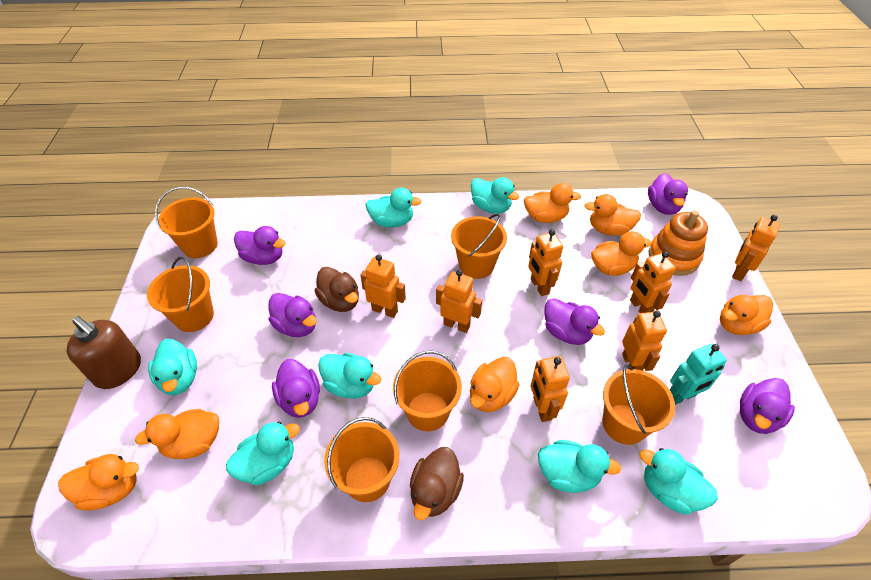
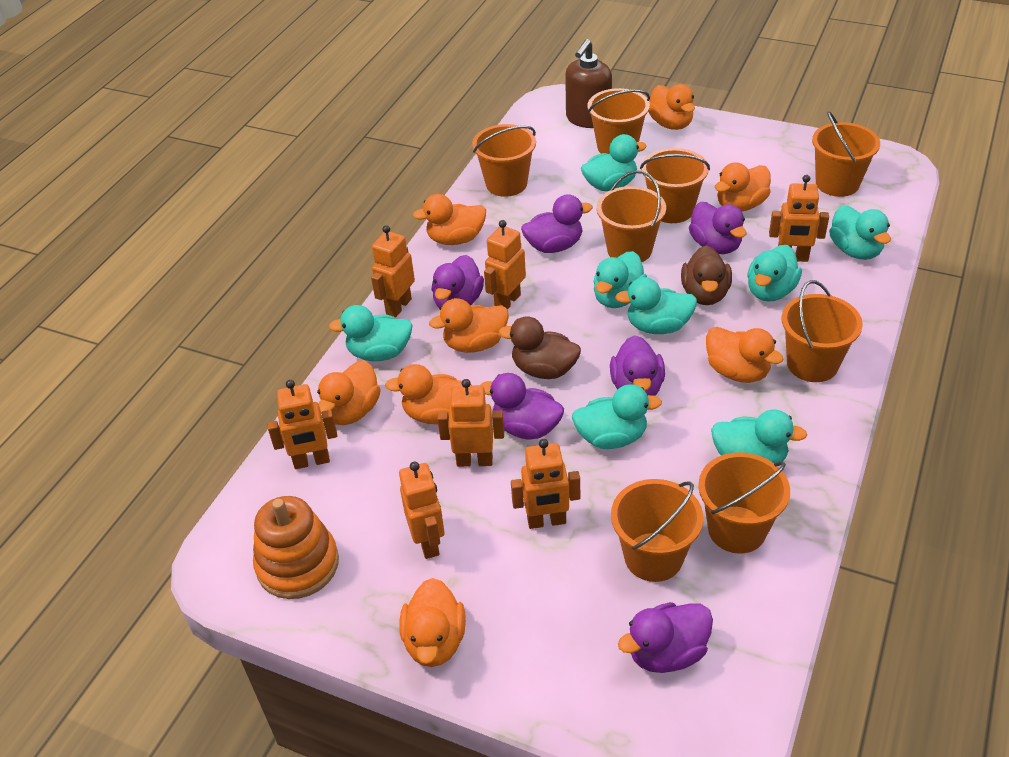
orange bucket: 6 -> 8
orange duck: 7 -> 8
turquoise duck: 7 -> 8
turquoise robot: 1 -> 0

